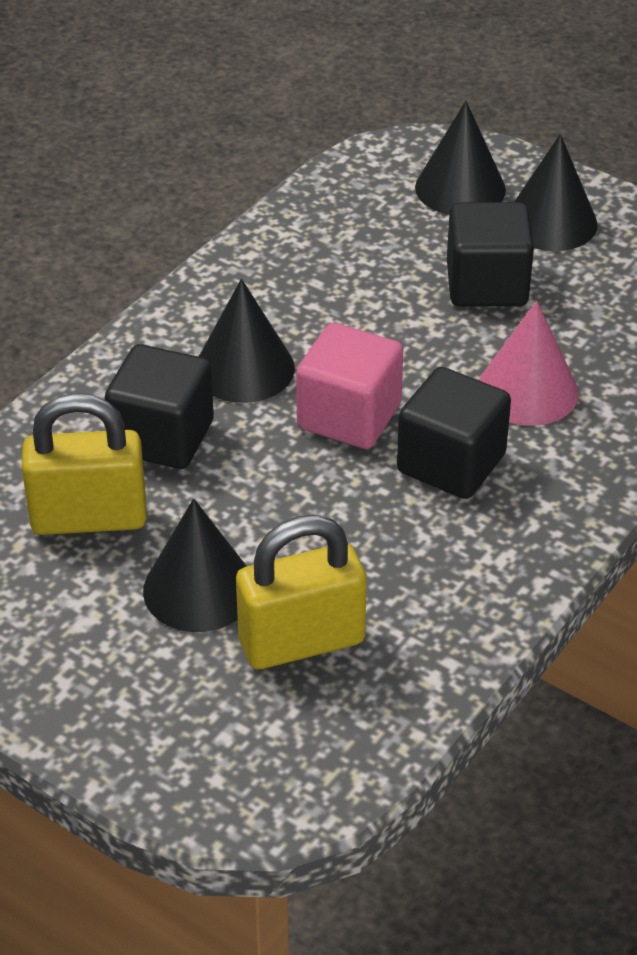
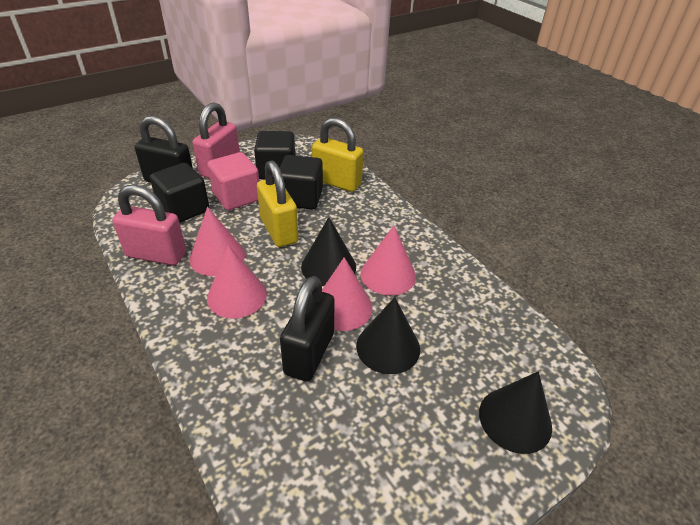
black cone: 4 -> 3
black padlock: 0 -> 2
pink cone: 1 -> 4
pink padlock: 0 -> 2

